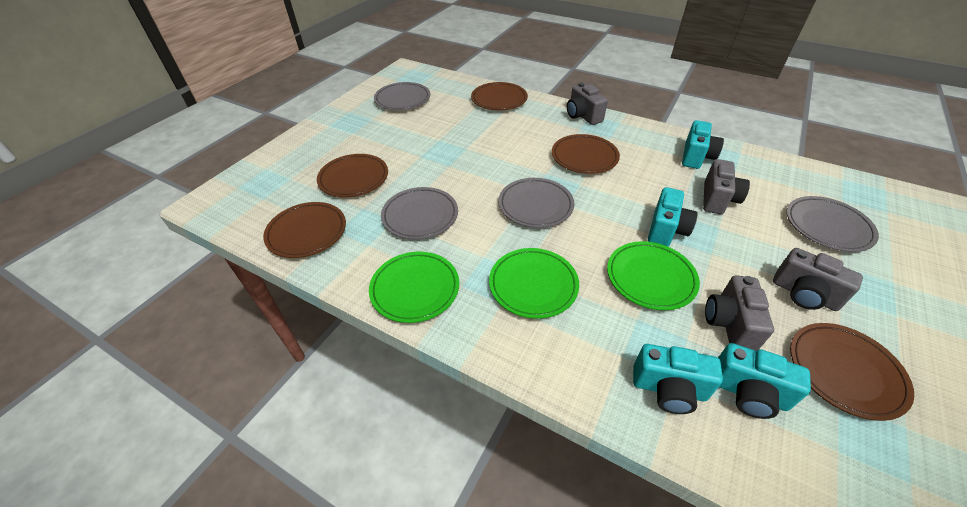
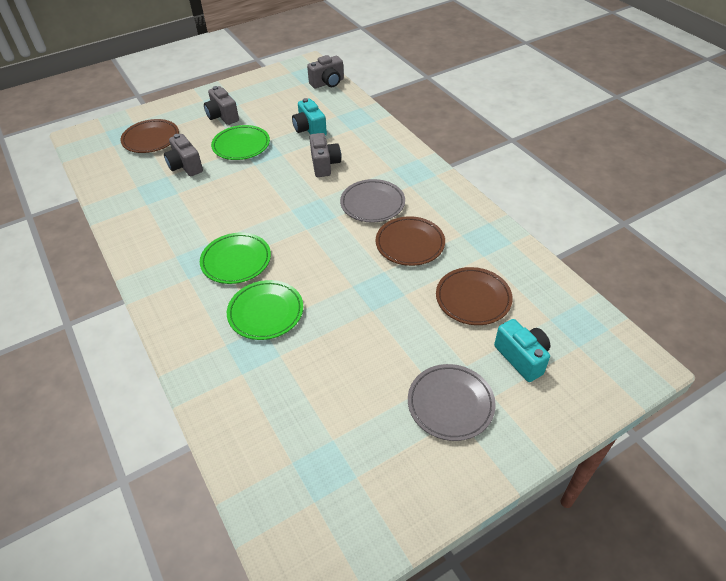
brown plate: 5 -> 3
grey plate: 4 -> 2
turquoise camera: 4 -> 2

